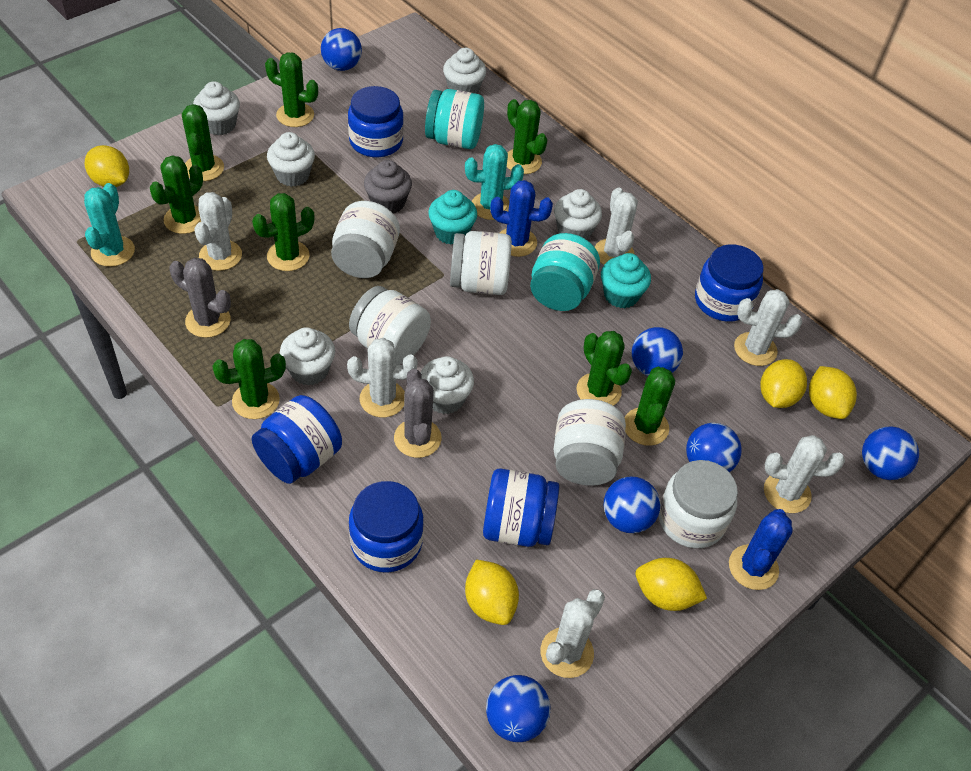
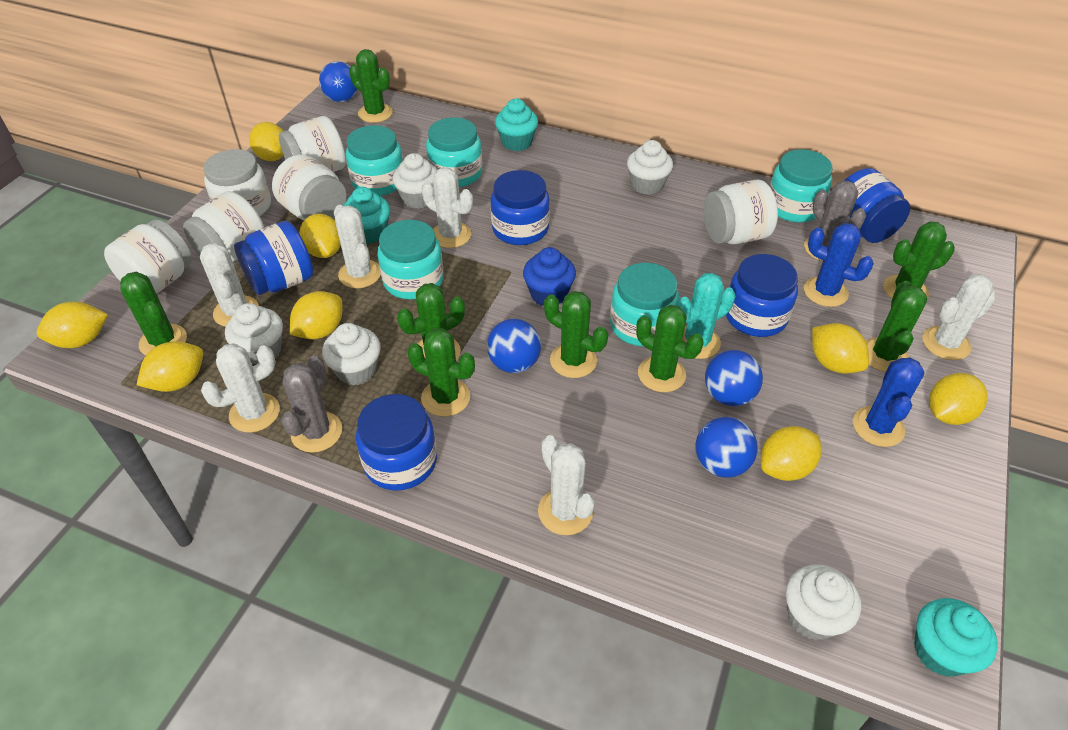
blue ball: 6 -> 4
blue cupcake: 0 -> 1
grey cupcake: 1 -> 0
turquoise cactus: 2 -> 1
turquoise cupcake: 2 -> 3
turquoise jar: 2 -> 5
white cupcake: 6 -> 5
white jar: 5 -> 6
yellow lemon: 5 -> 8

